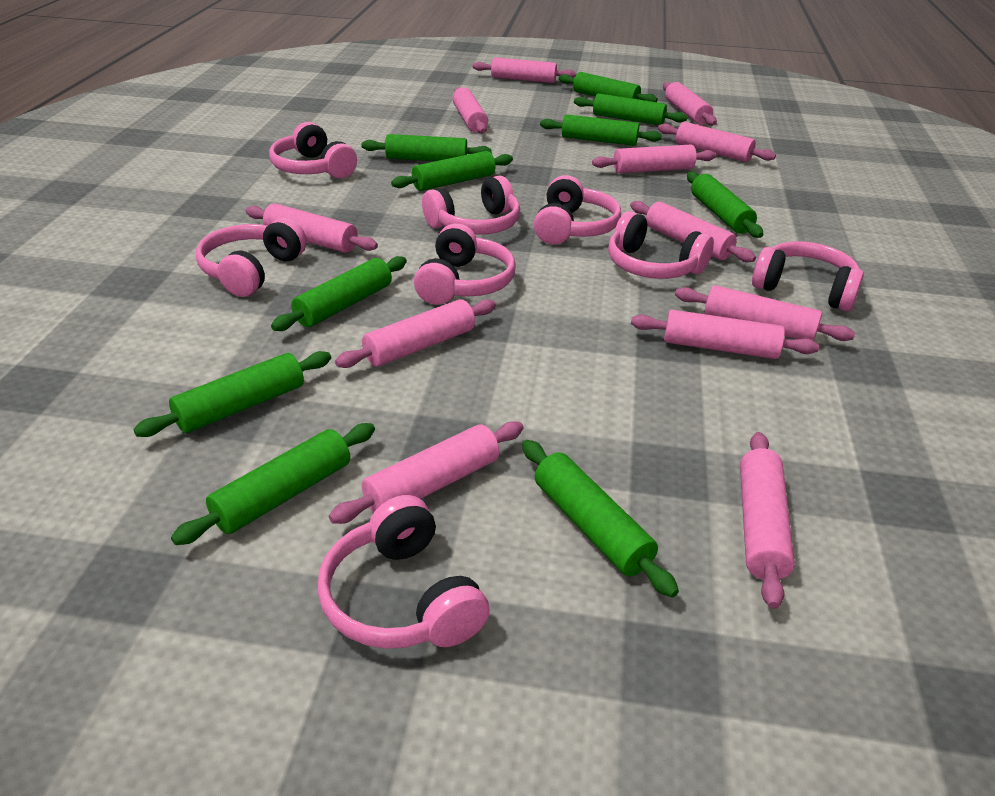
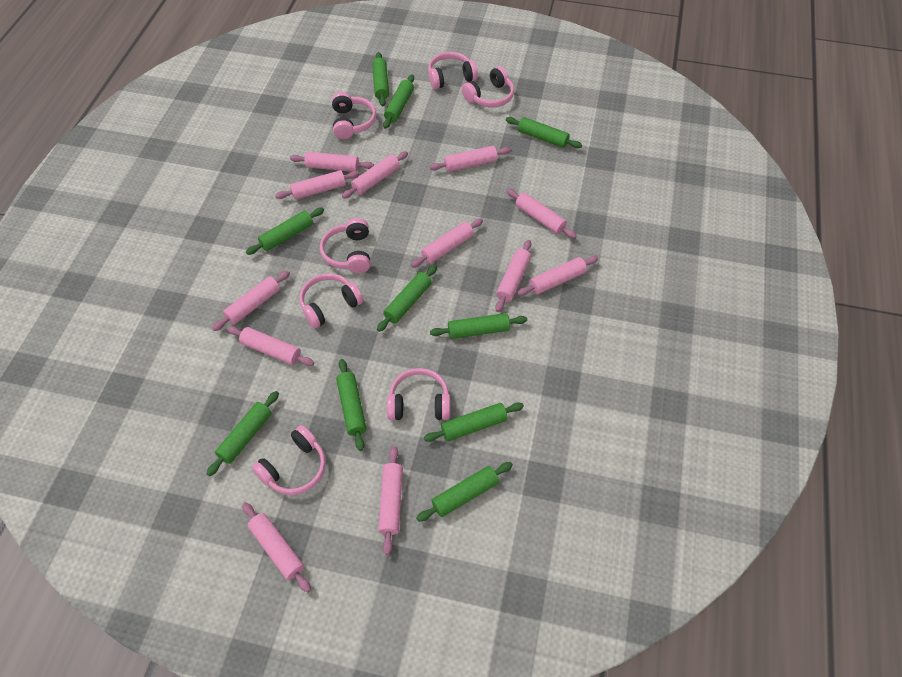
pink headphones: 8 -> 7

